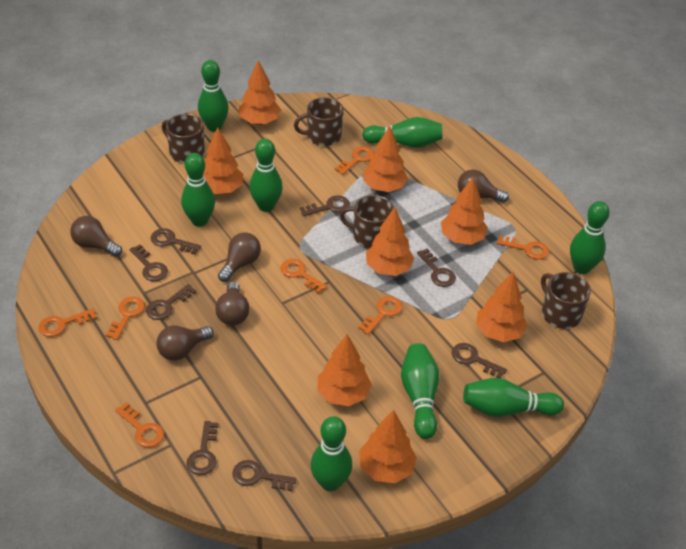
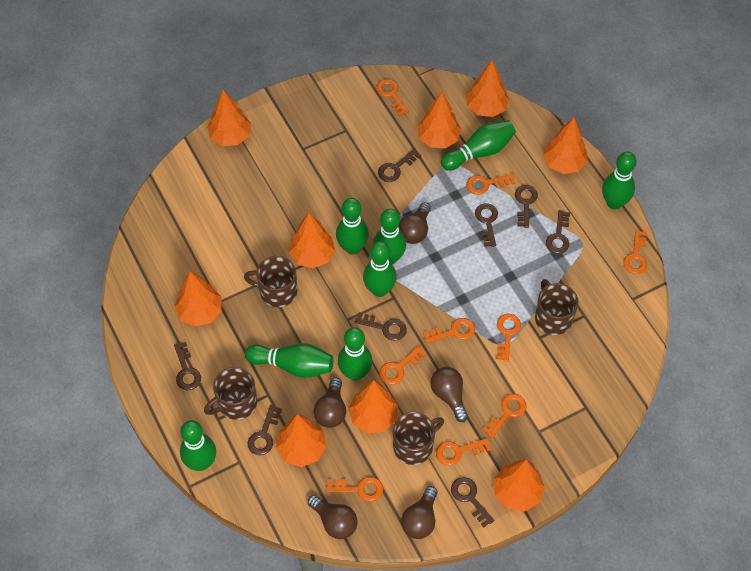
orange key: 7 -> 9
orange tree: 8 -> 9

